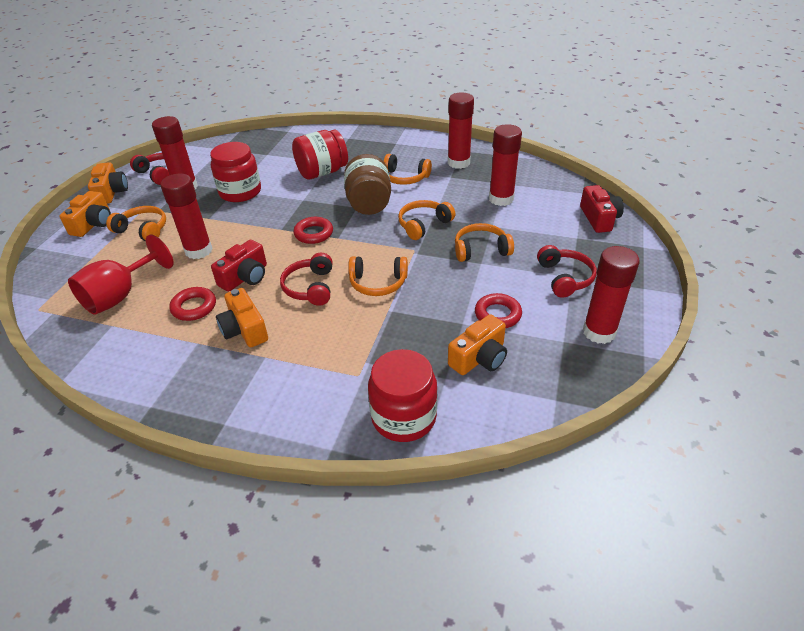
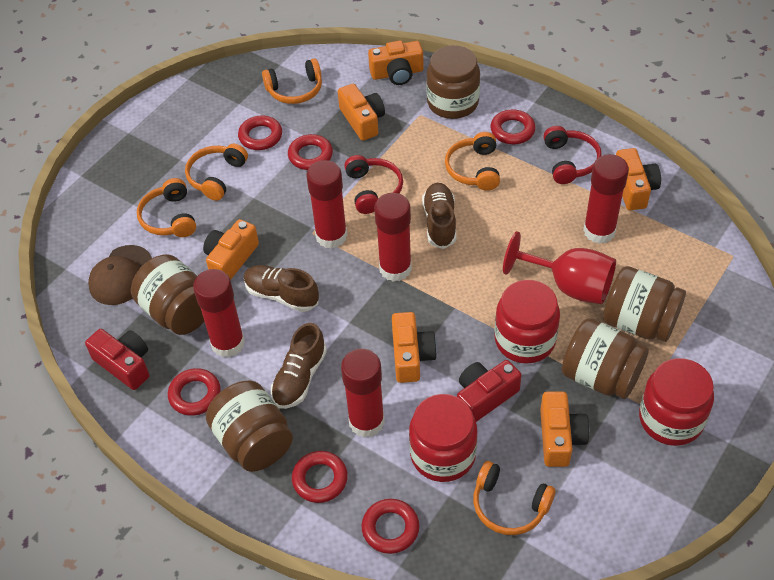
brown cap: 0 -> 1
brown jar: 1 -> 5
brown shoe: 0 -> 3
orange camera: 4 -> 6
red headphones: 3 -> 2
red ring: 3 -> 6

